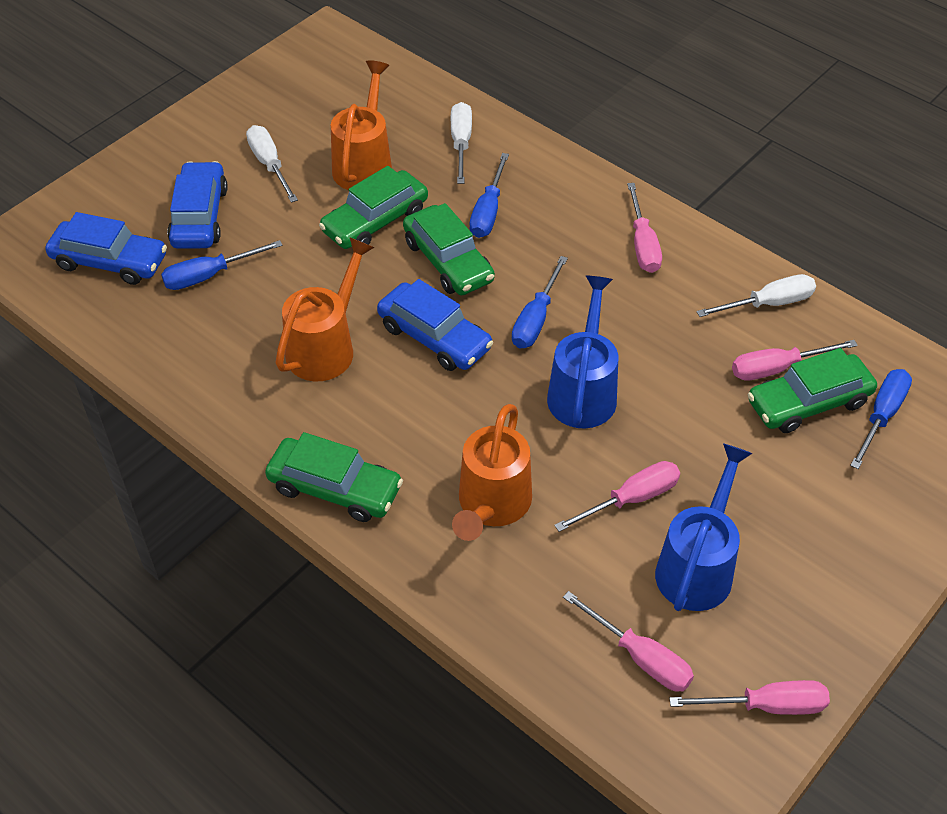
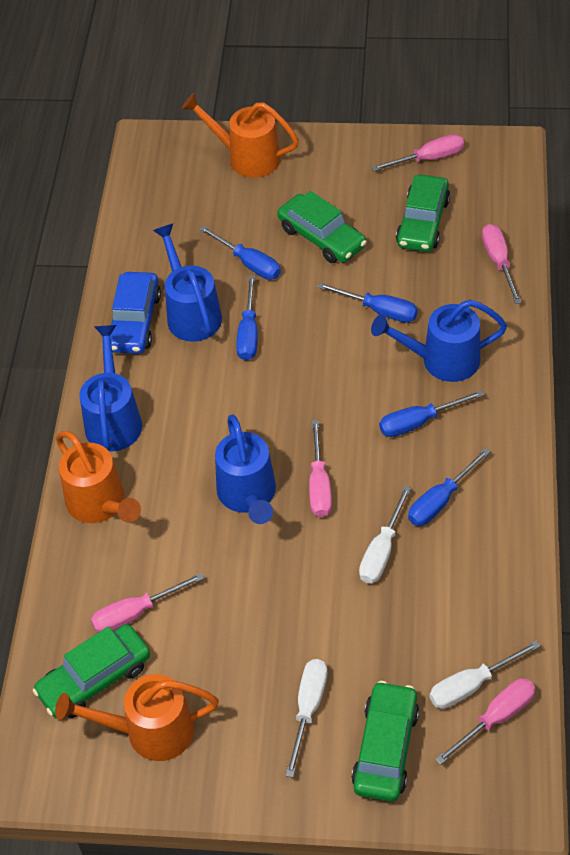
blue car: 3 -> 1
blue screwdriver: 4 -> 5
blue watering can: 2 -> 4

